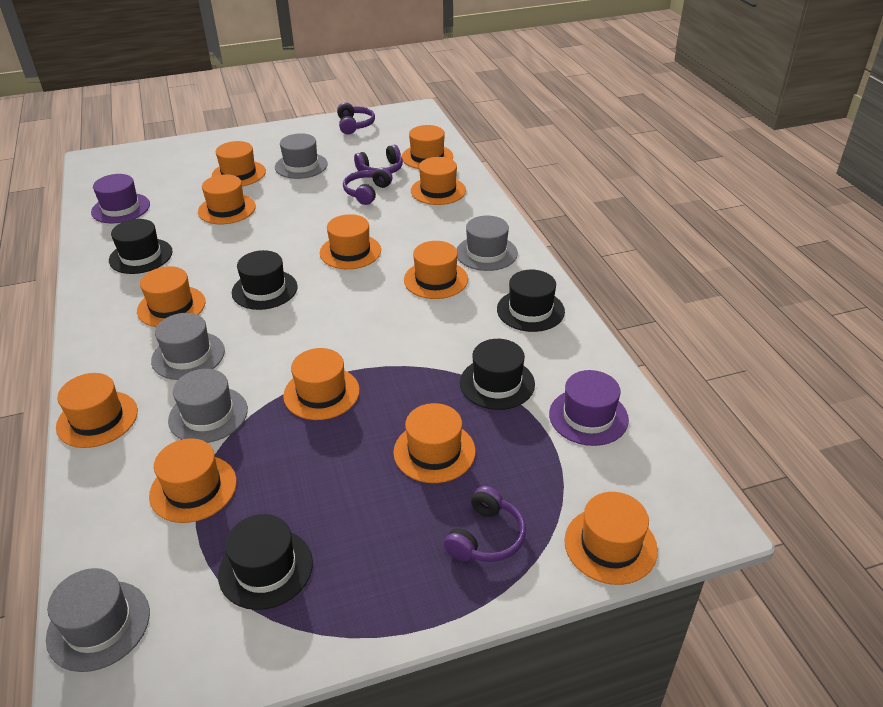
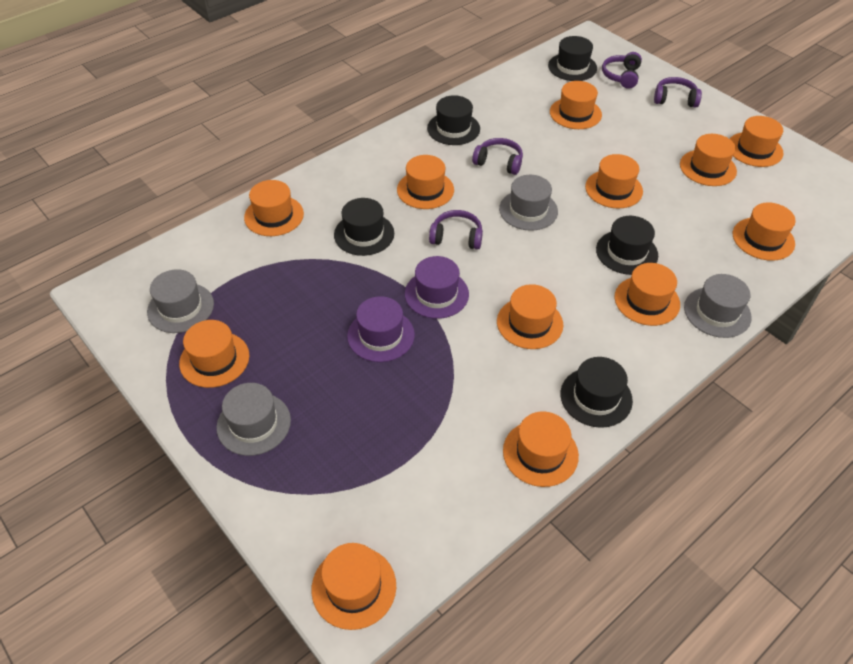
grey hat: 5 -> 4

